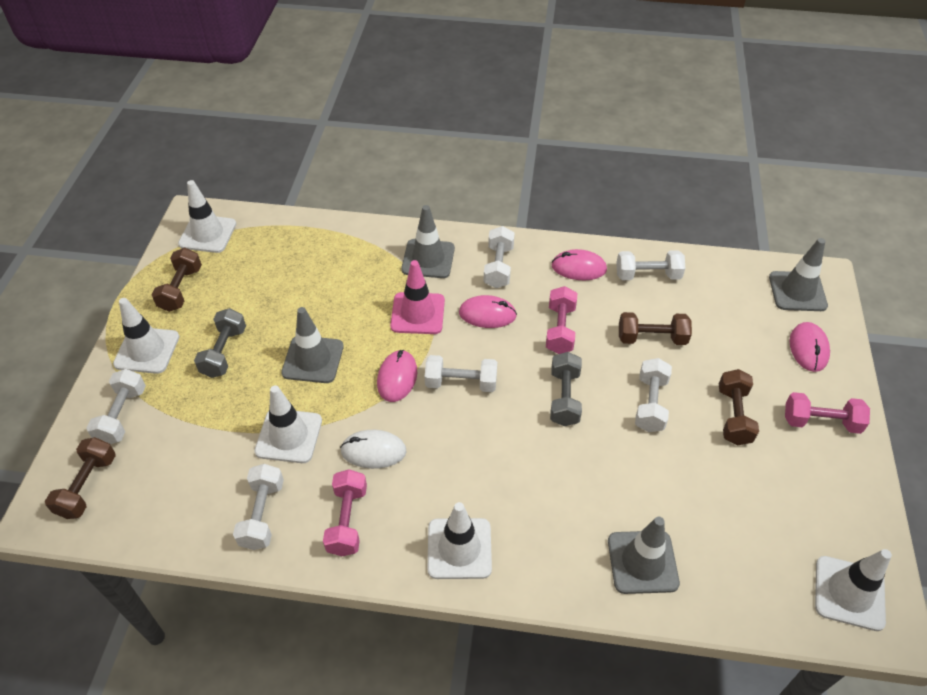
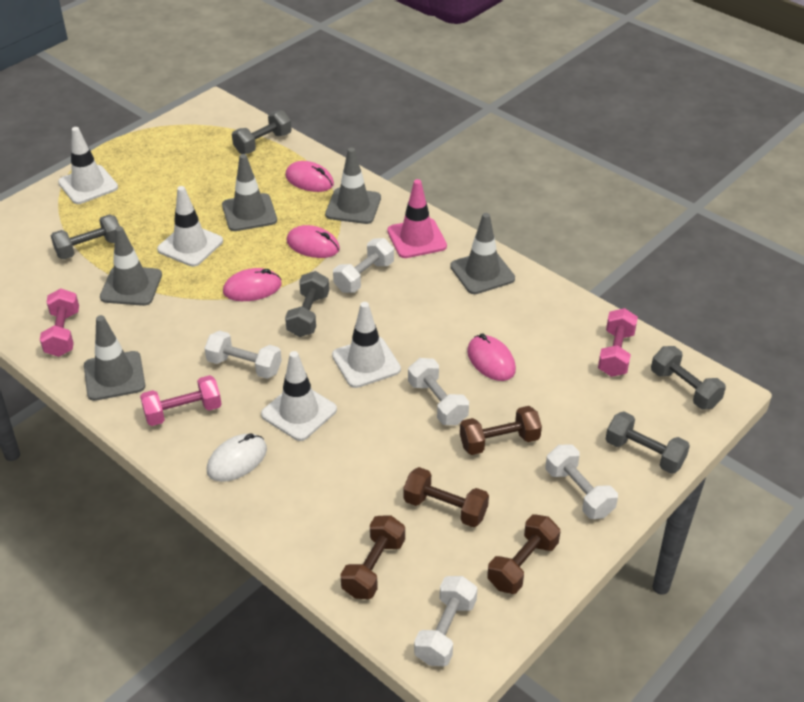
grey dumbbell: 2 -> 5
grey traffic cone: 4 -> 5
white dumbbell: 6 -> 5
white traffic cone: 5 -> 4

